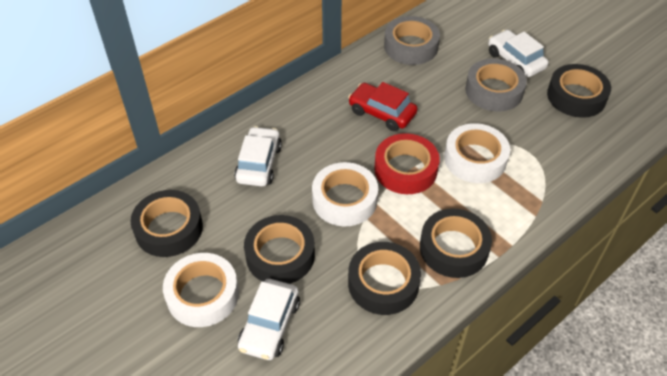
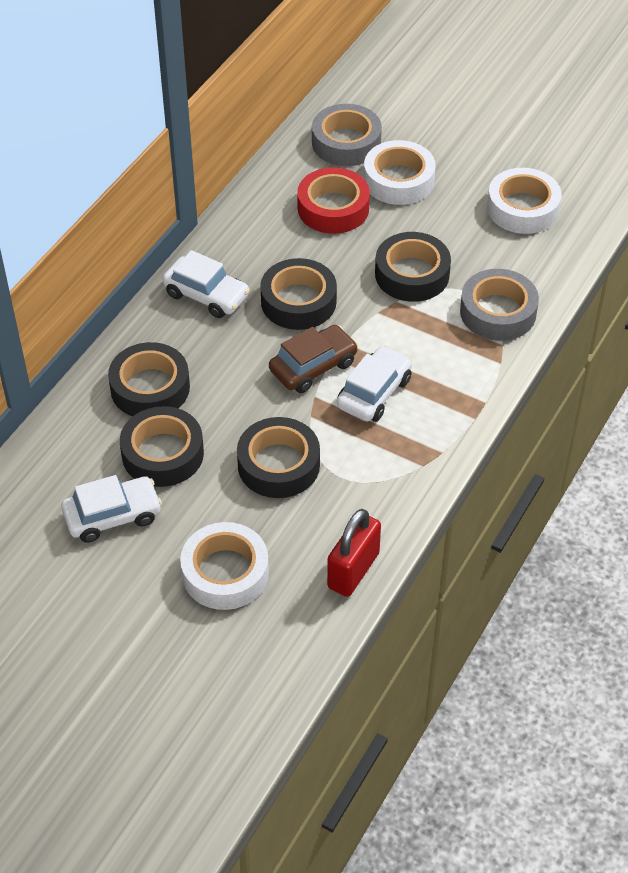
brown car: 0 -> 1
red car: 1 -> 0
red padlock: 0 -> 1

